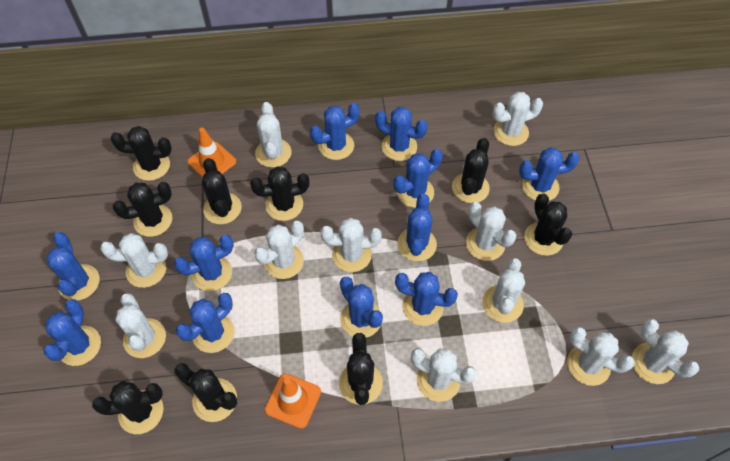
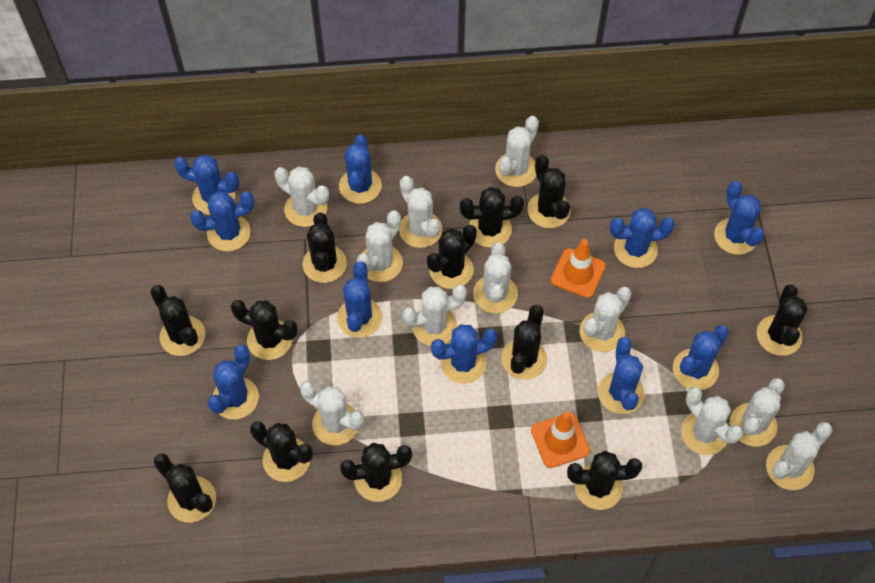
black cactus: 9 -> 12
blue cactus: 11 -> 10

